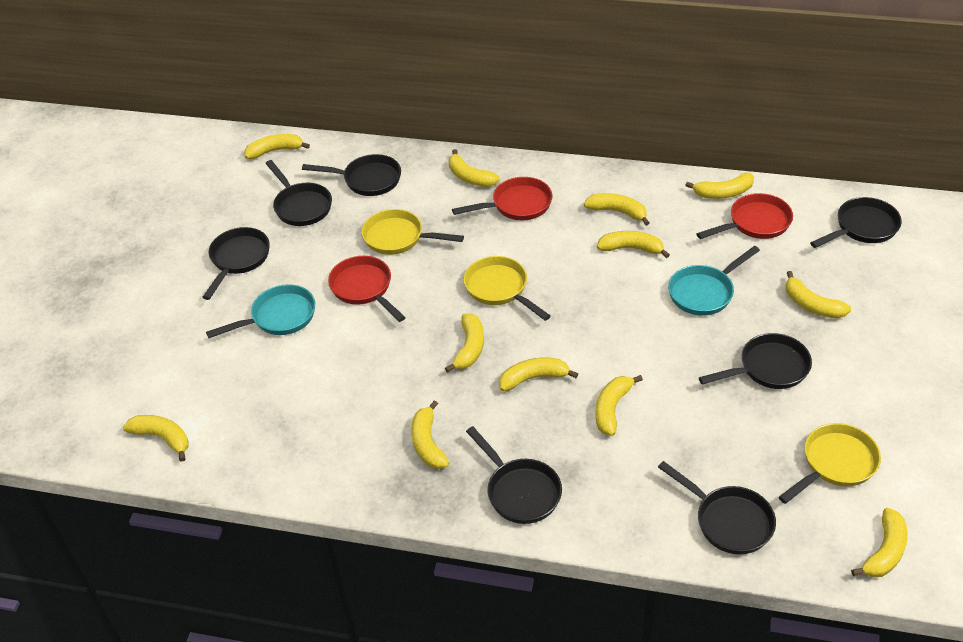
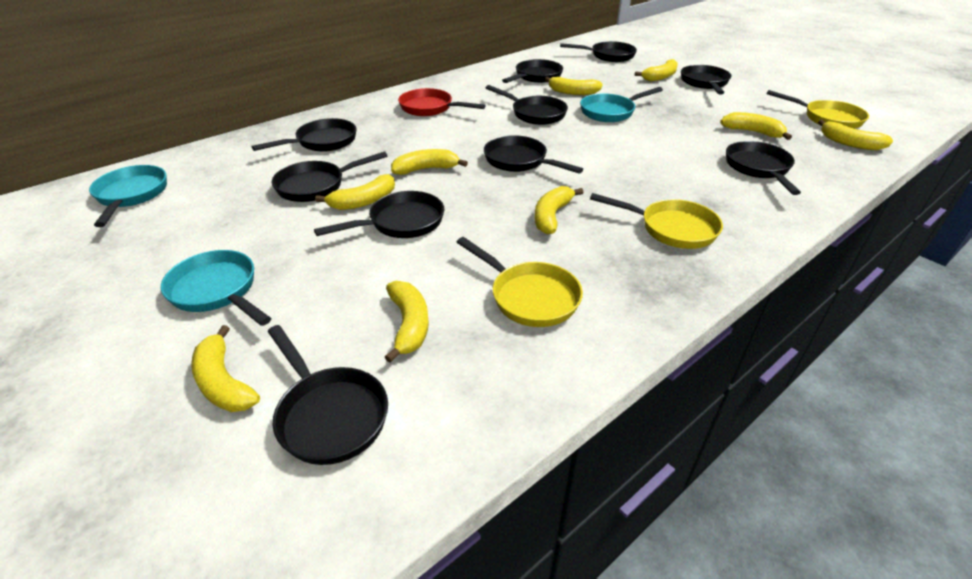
black pan: 7 -> 10
red pan: 3 -> 1
turquoise pan: 2 -> 3
yellow banana: 12 -> 9

